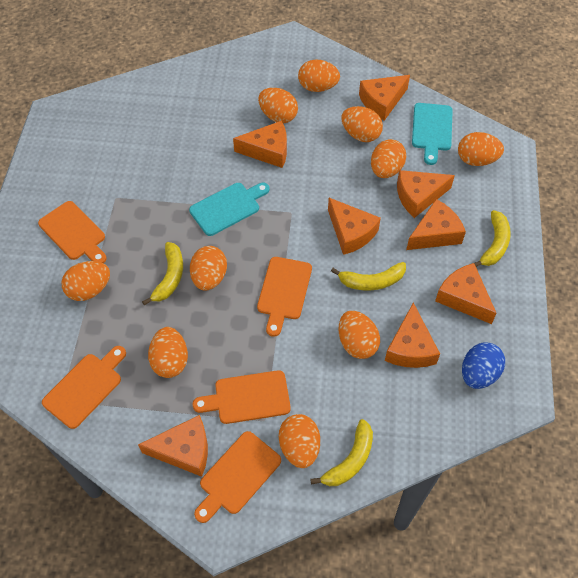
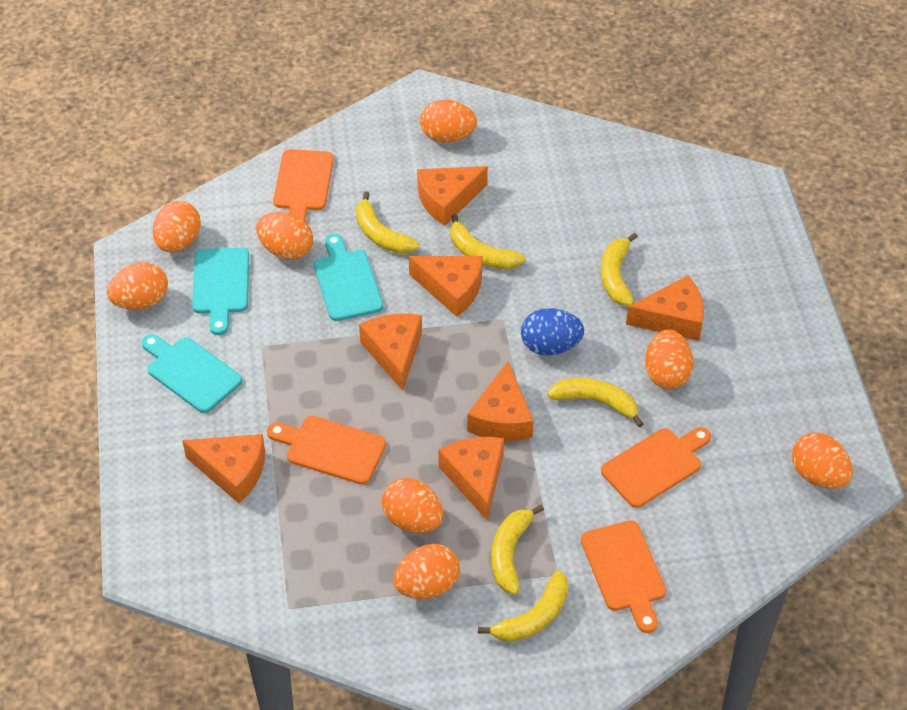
orange cheese: 8 -> 7
orange cutting board: 5 -> 4
orange egg: 10 -> 8
turquoise cutting board: 2 -> 3
yellow banana: 4 -> 6

